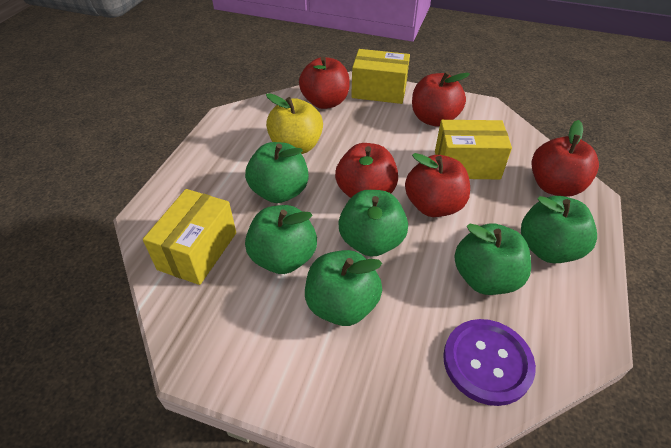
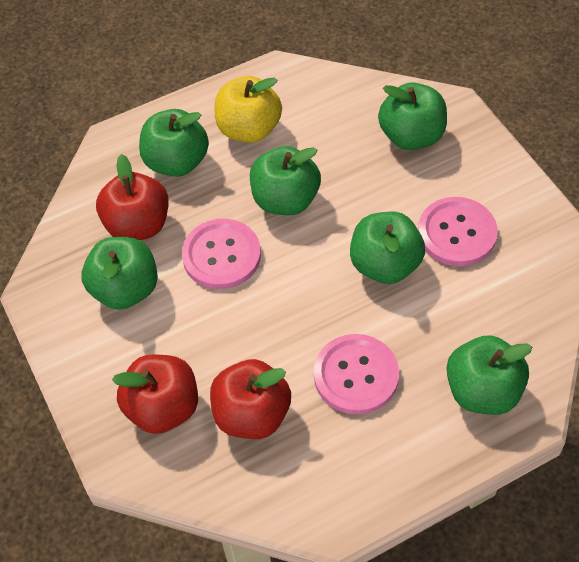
pink button: 0 -> 3
purple button: 1 -> 0
red apple: 5 -> 3
yellow box: 3 -> 0

